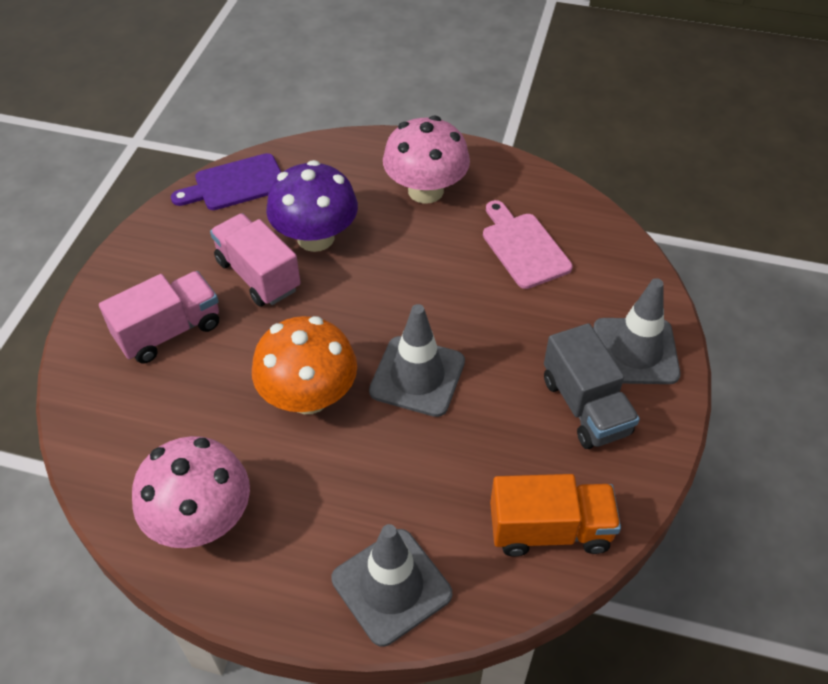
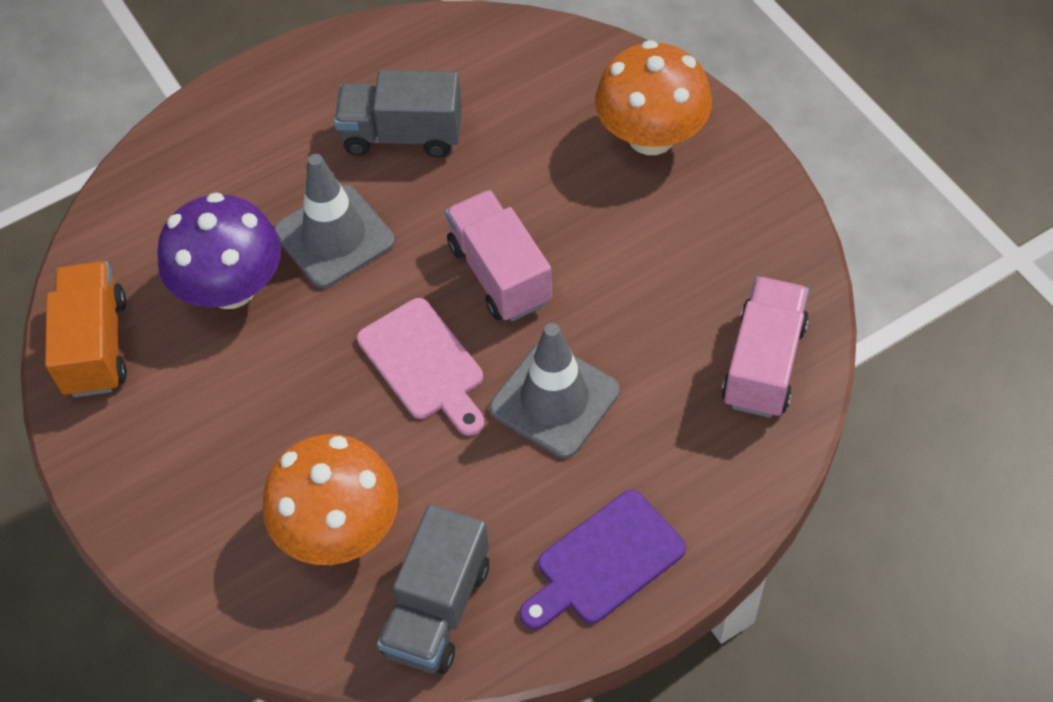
grey traffic cone: 3 -> 2
grey truck: 1 -> 2
orange mushroom: 1 -> 2
pink mushroom: 2 -> 0

